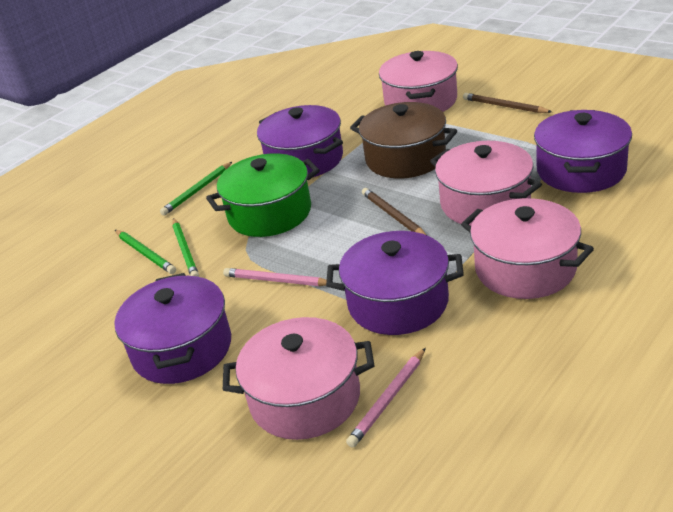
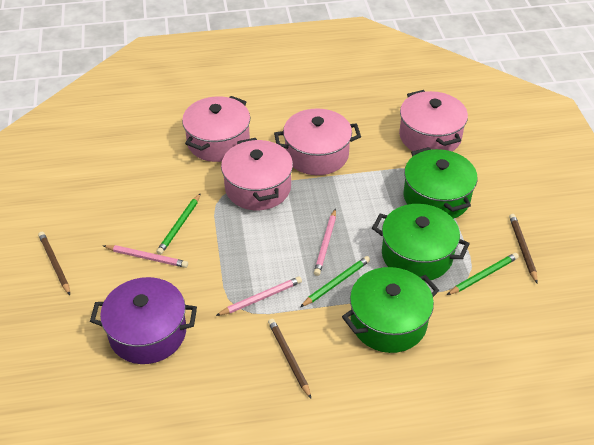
brown pencil: 2 -> 3
brown pot: 1 -> 0
green pot: 1 -> 3
pink pencil: 2 -> 3
purple pot: 4 -> 1

